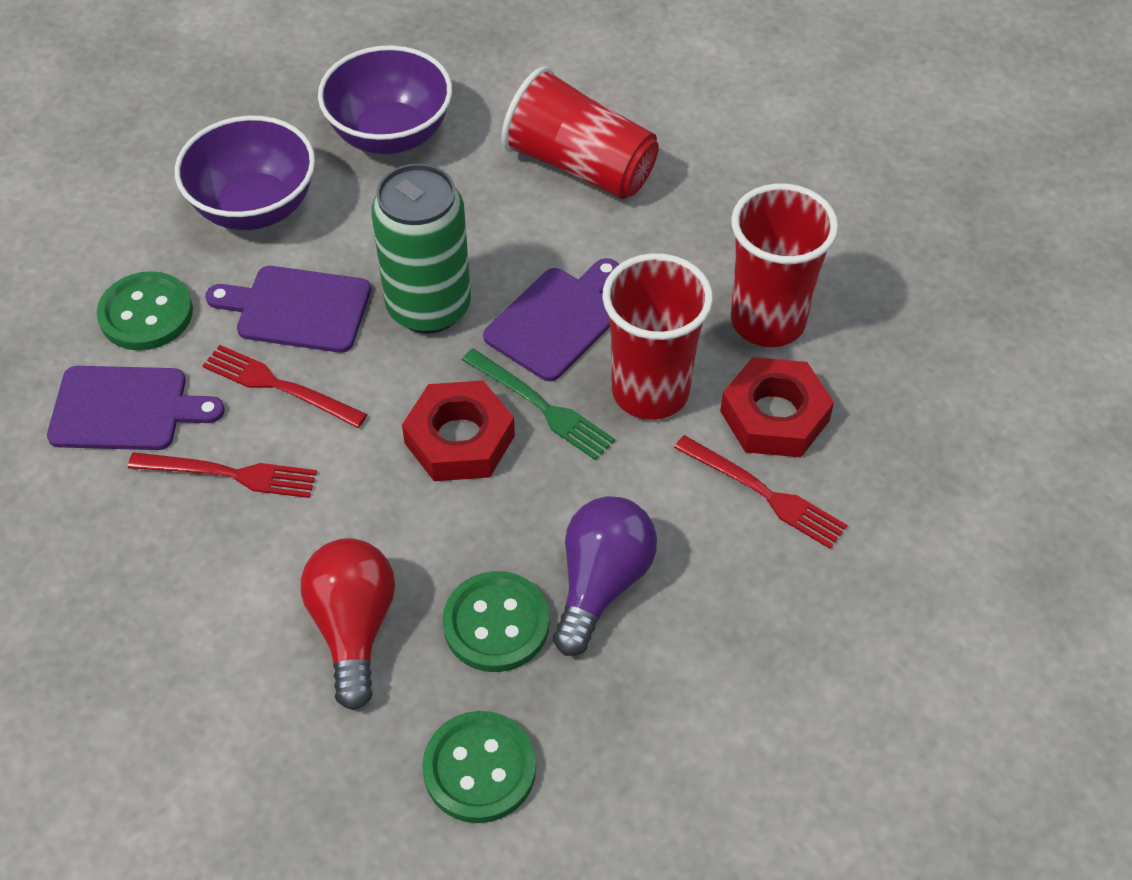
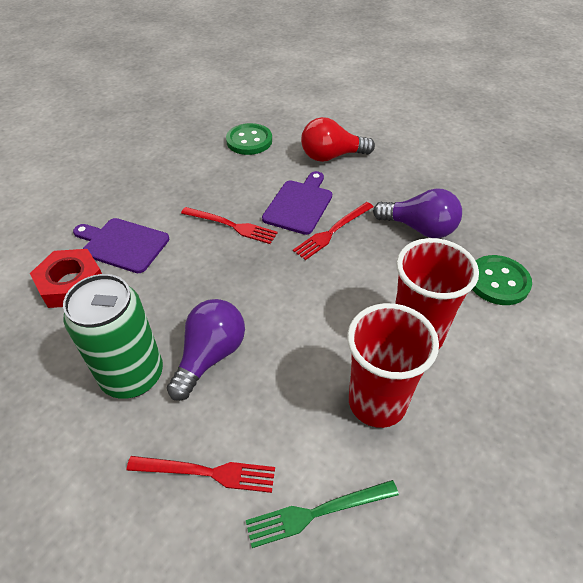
green button: 3 -> 2
purple bowl: 2 -> 0
purple cutting board: 3 -> 2
purple light bulb: 1 -> 2
red cup: 3 -> 2
red nut: 2 -> 1

